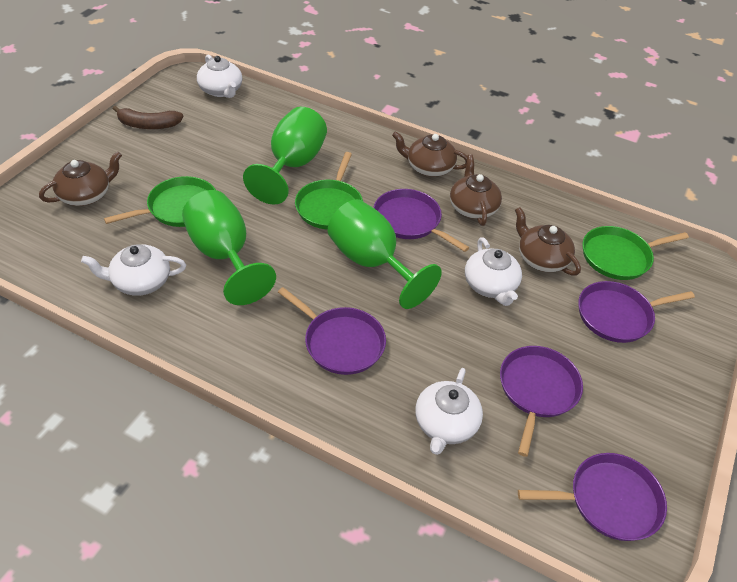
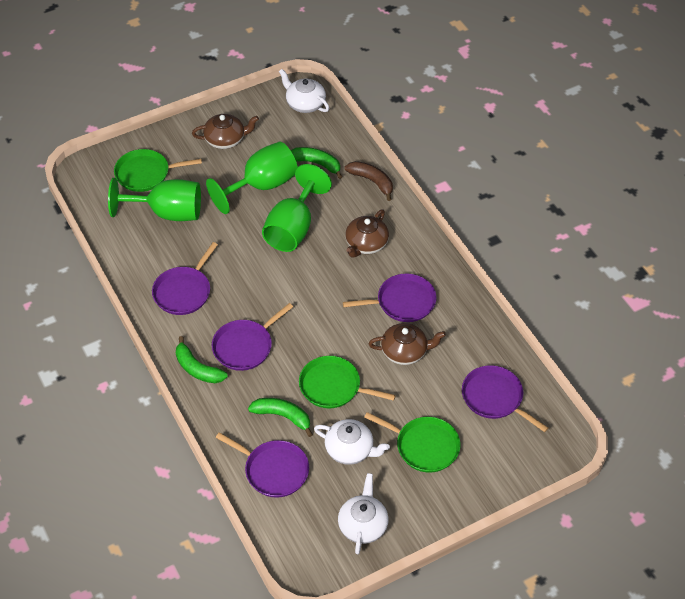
brown teapot: 4 -> 3
green banana: 0 -> 3
white teapot: 4 -> 3

